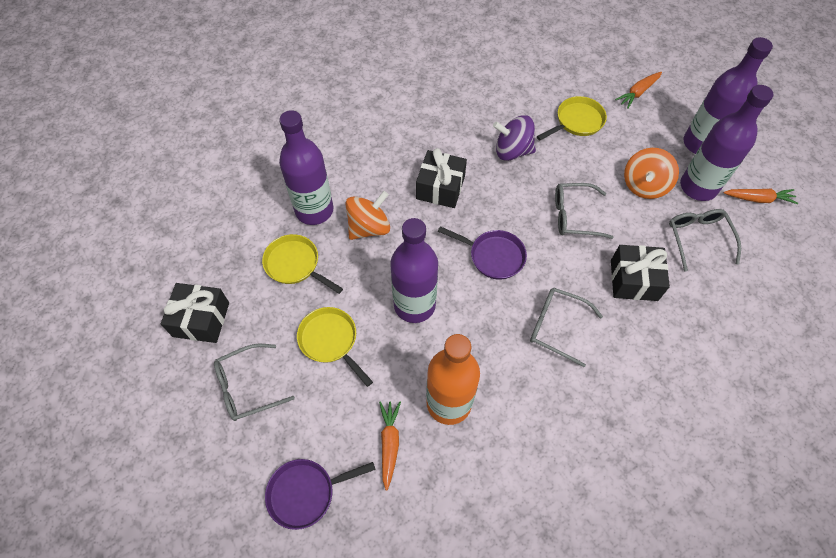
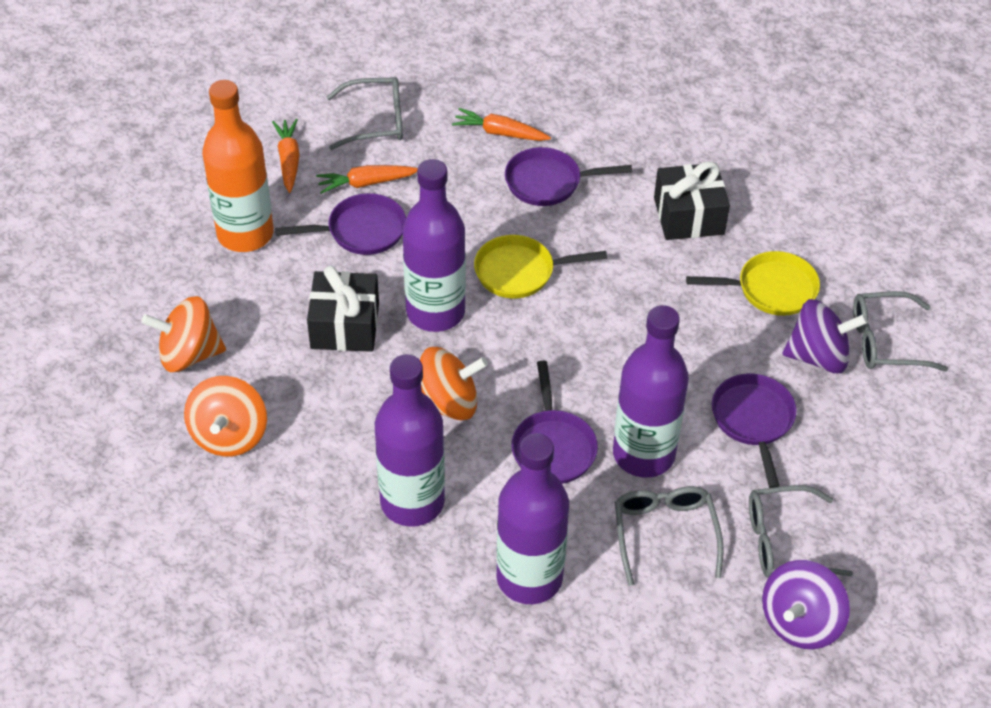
black gift: 3 -> 2
orange spinning top: 2 -> 3
purple pan: 2 -> 4
purple spinning top: 1 -> 2
yellow pan: 3 -> 2

